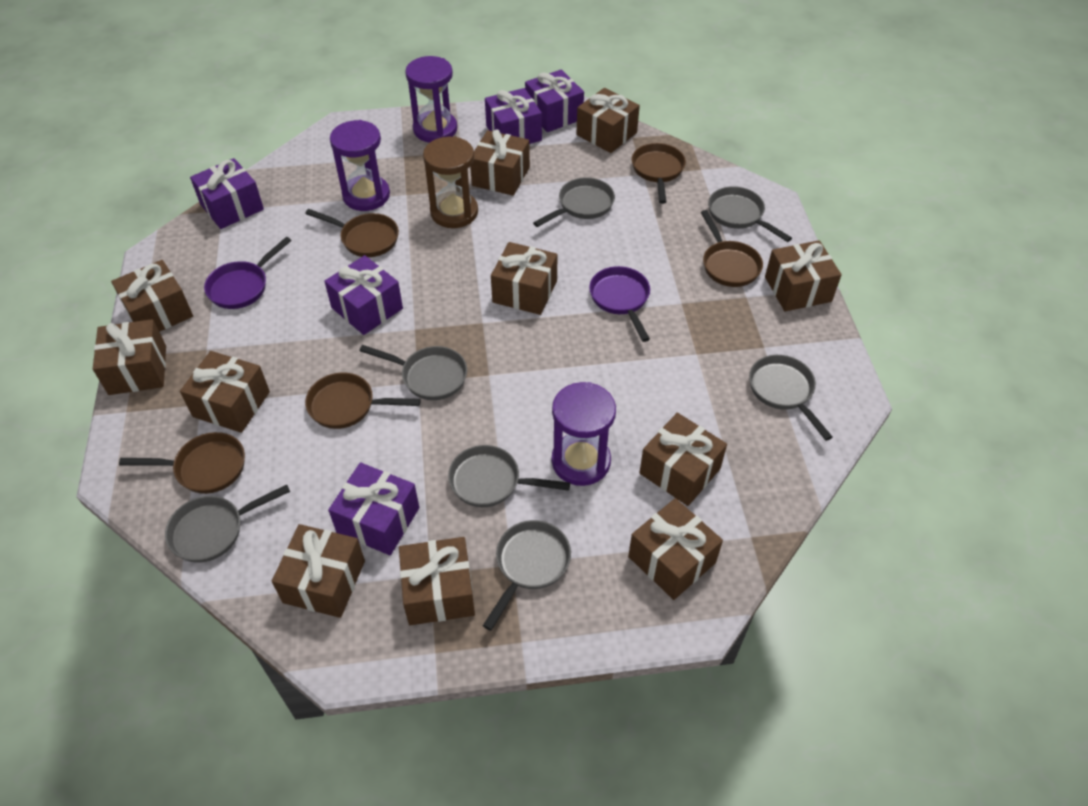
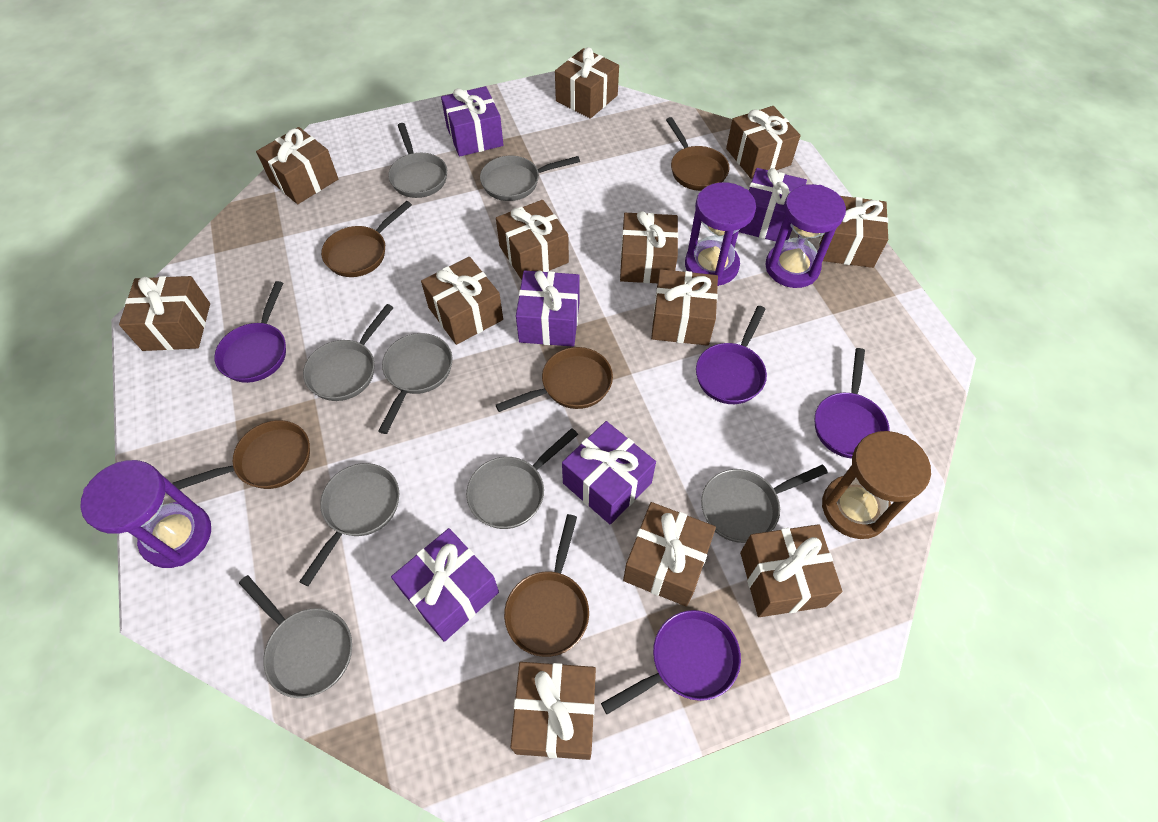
brown gift: 11 -> 12
grey pan: 7 -> 8
purple pan: 2 -> 4

